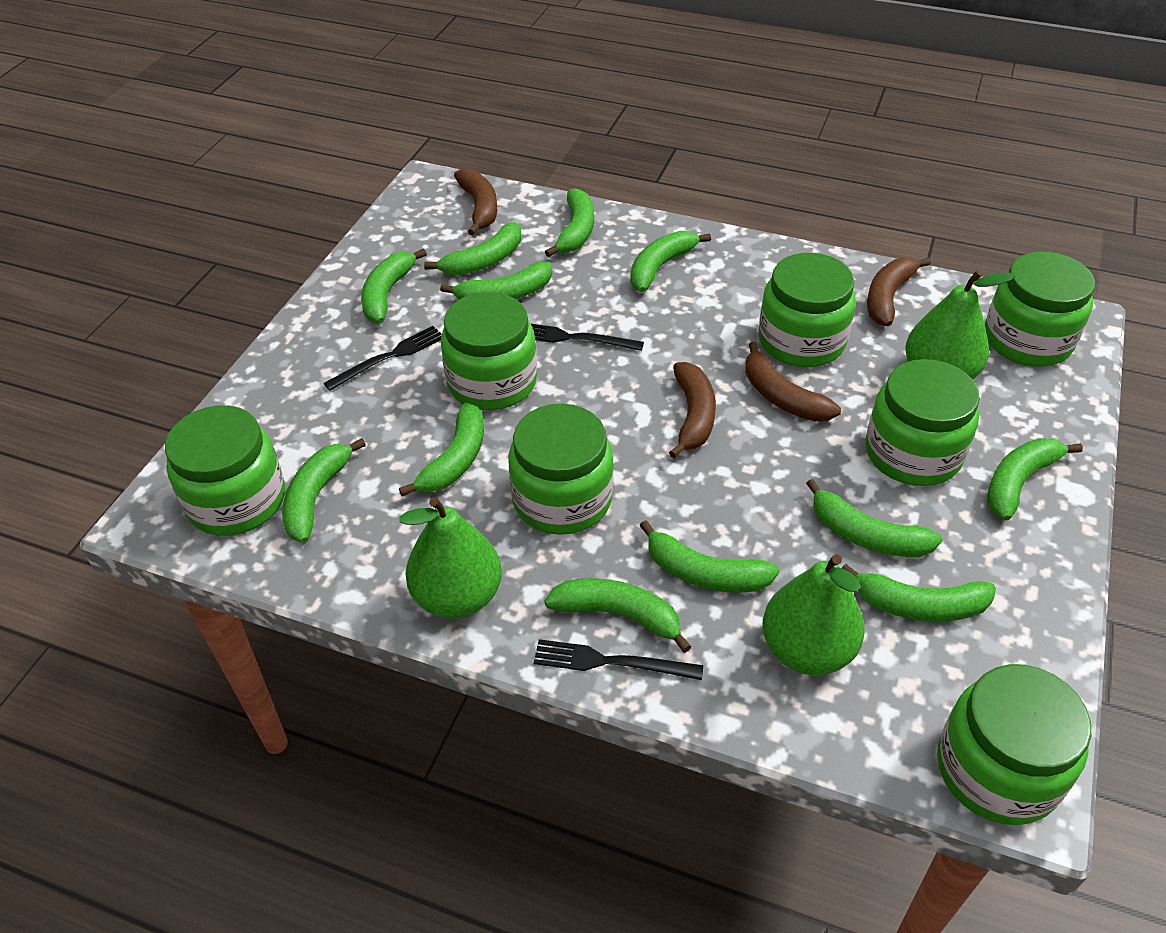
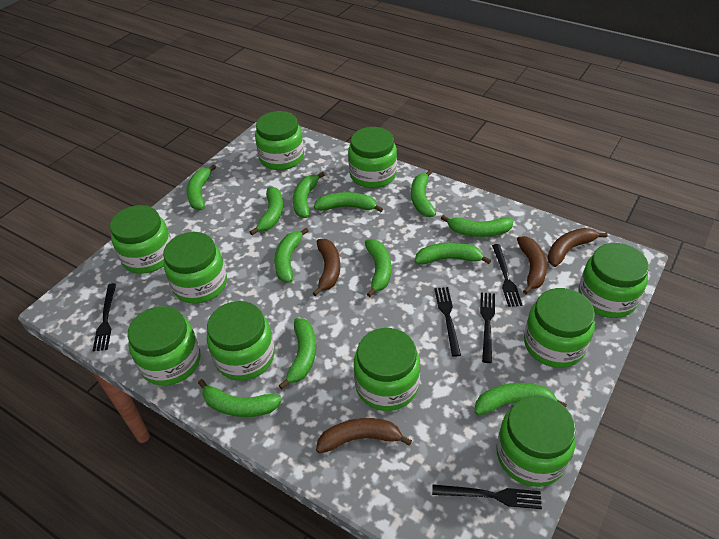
black fork: 3 -> 5
green jar: 7 -> 10
green pear: 3 -> 0

